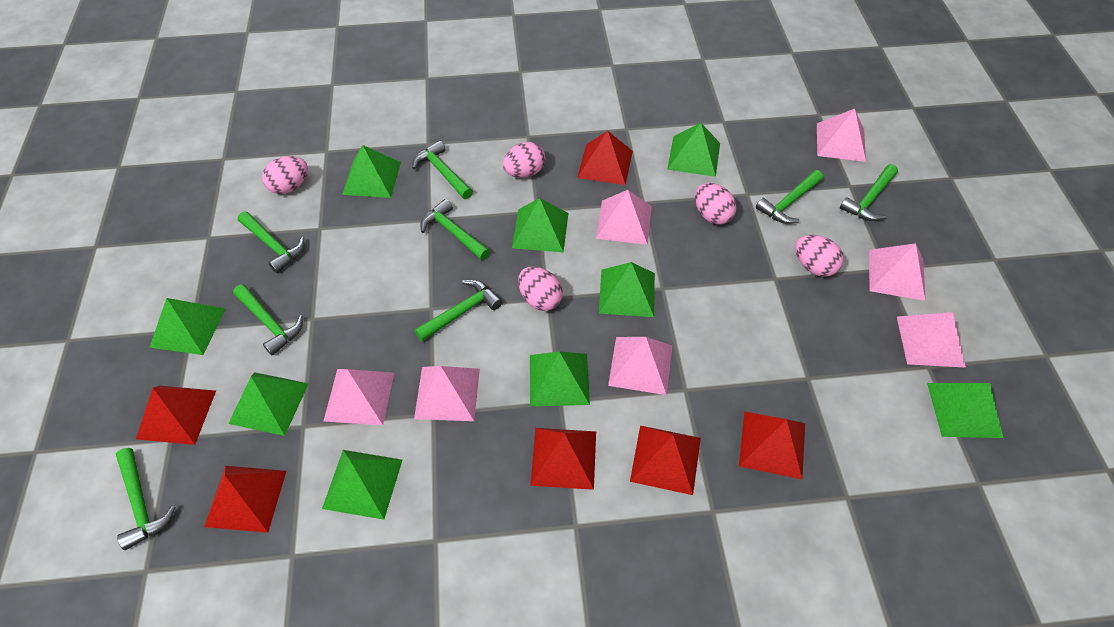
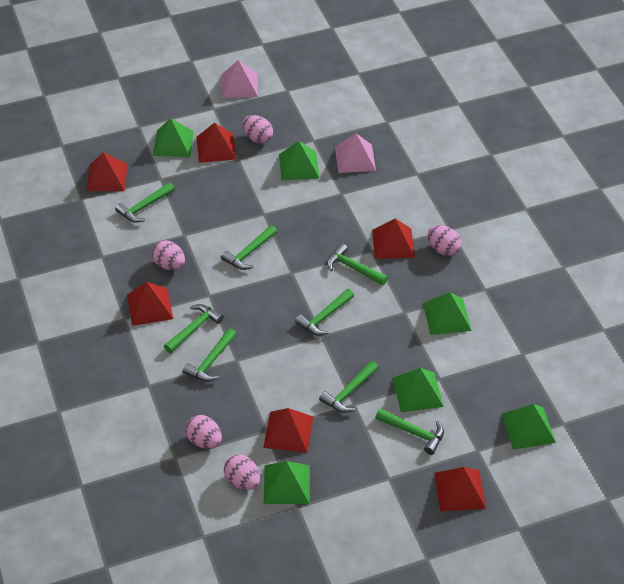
green pyramid: 9 -> 6
pink pyramid: 7 -> 2

